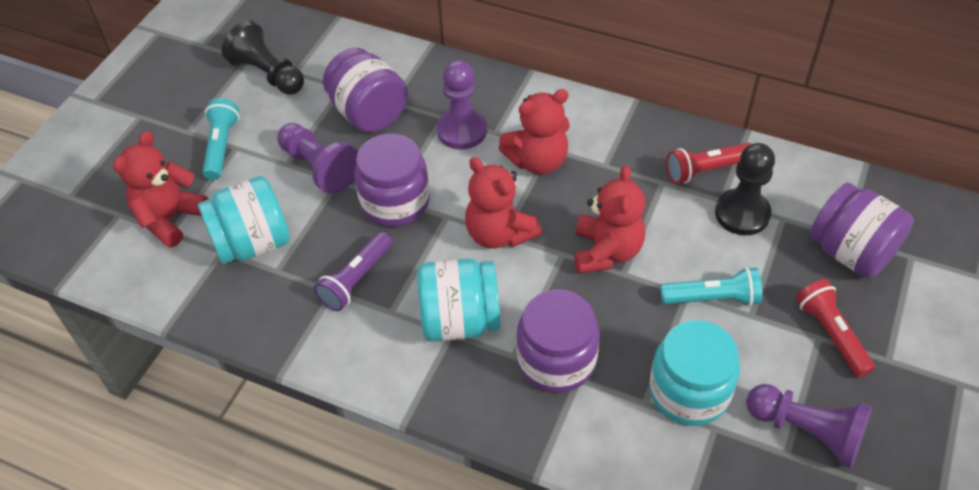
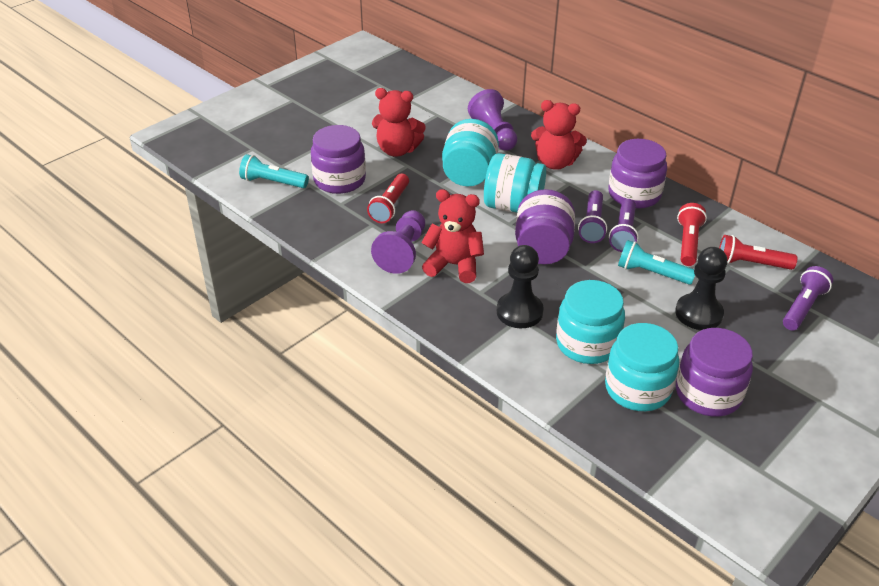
purple flashlight: 1 -> 3
purple pawn: 3 -> 2
red flashlight: 2 -> 3
red teddy bear: 4 -> 3
turquoise jar: 3 -> 4

